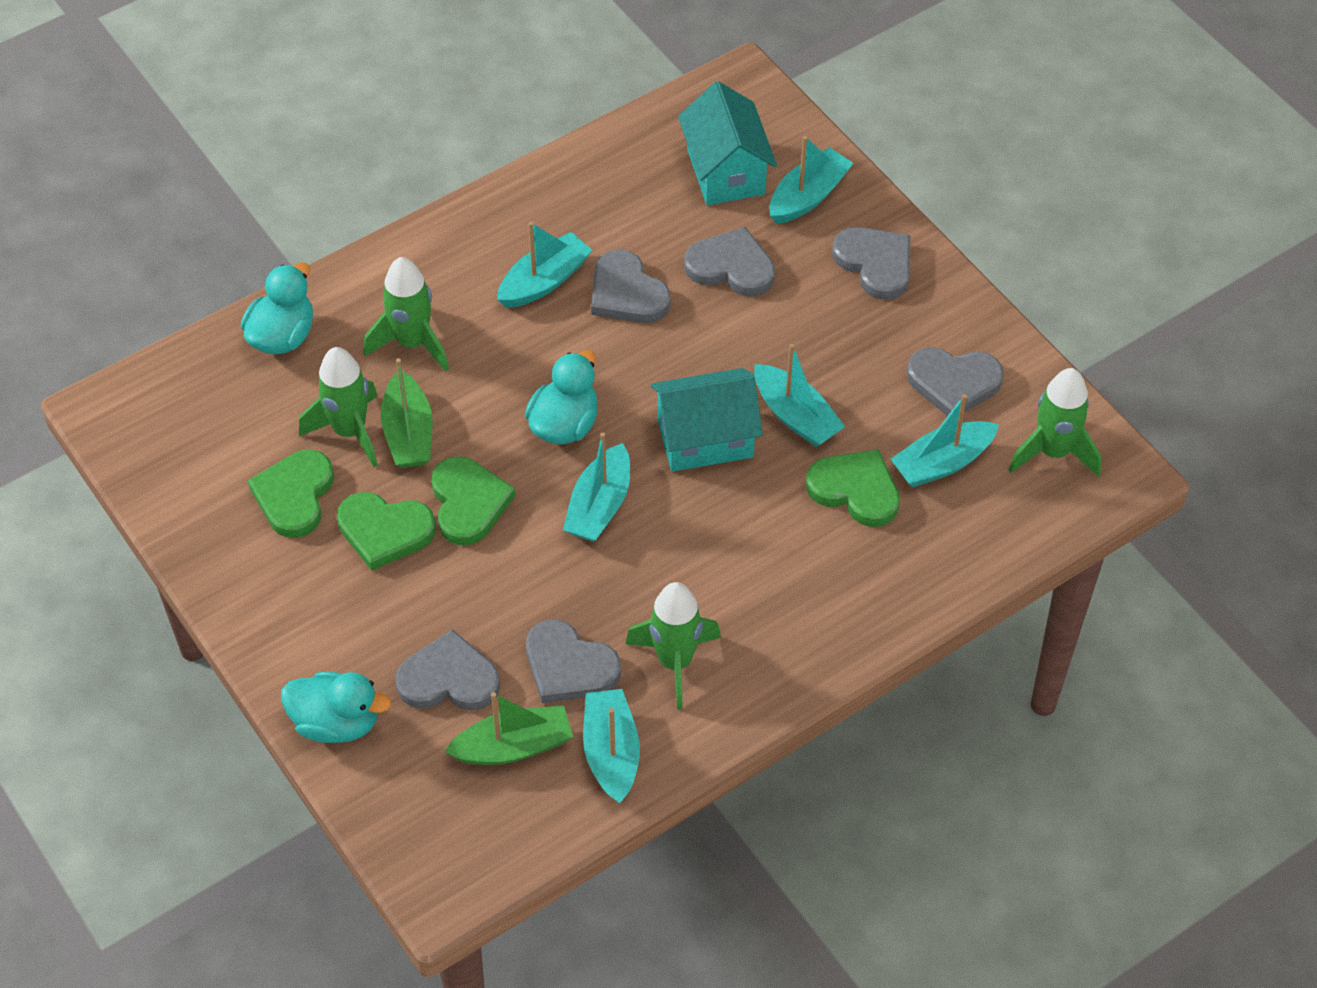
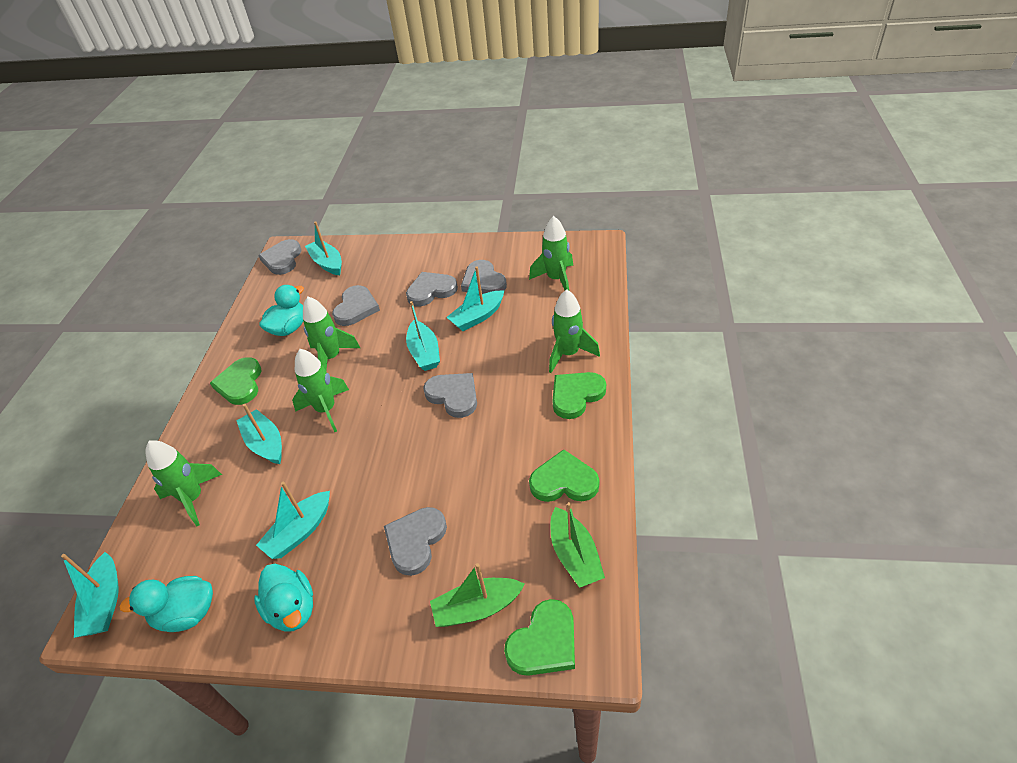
green rocket: 4 -> 5
turquoise house: 2 -> 0

